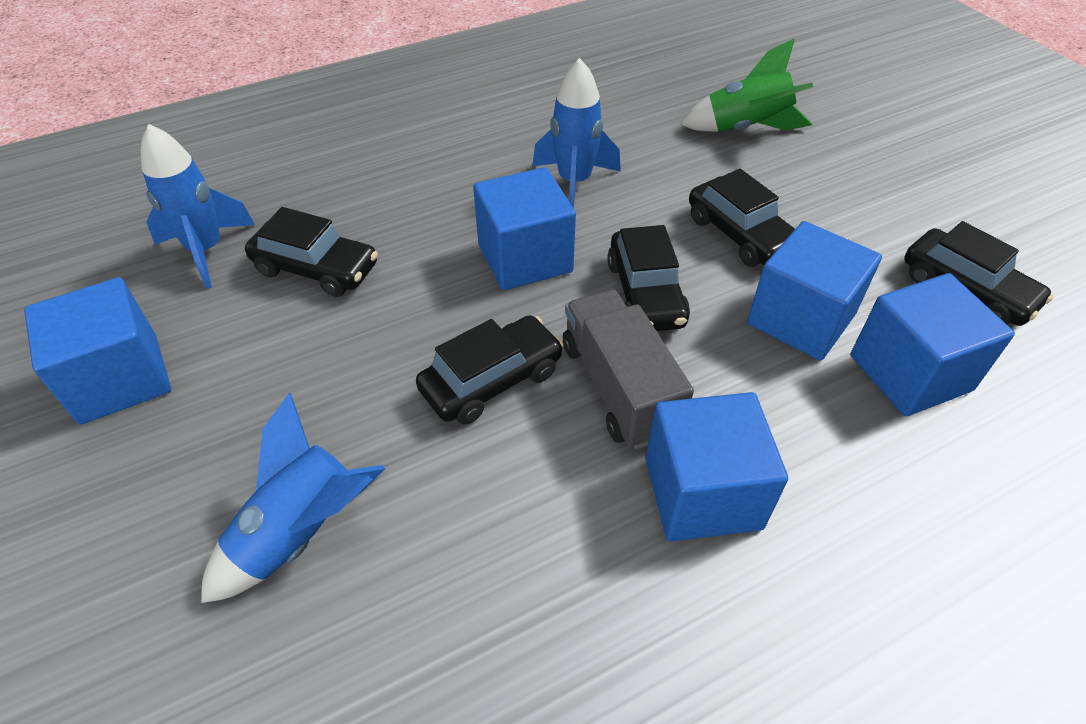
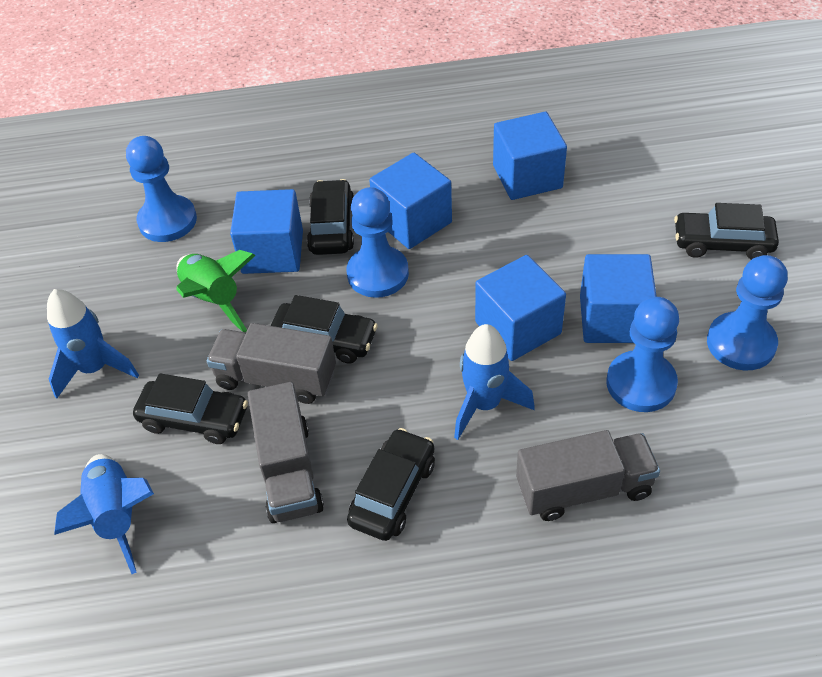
blue pawn: 0 -> 4
grey truck: 1 -> 3

